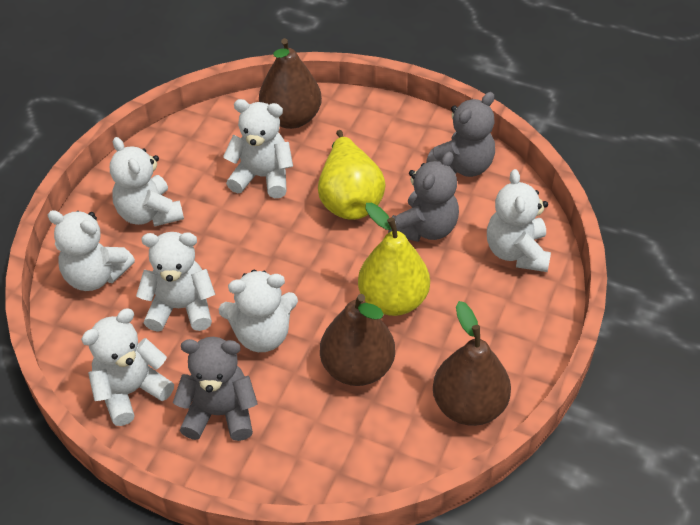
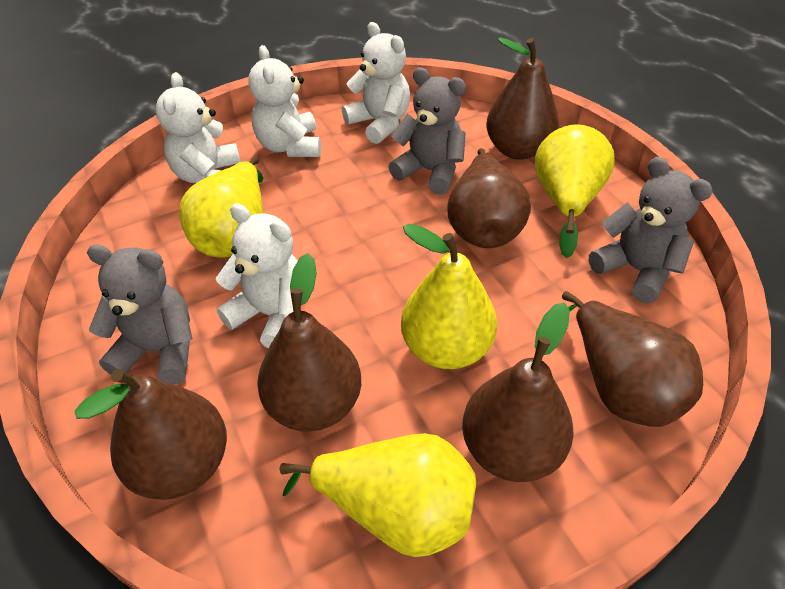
brown pear: 3 -> 6
white teddy bear: 7 -> 4
yellow pear: 2 -> 4

